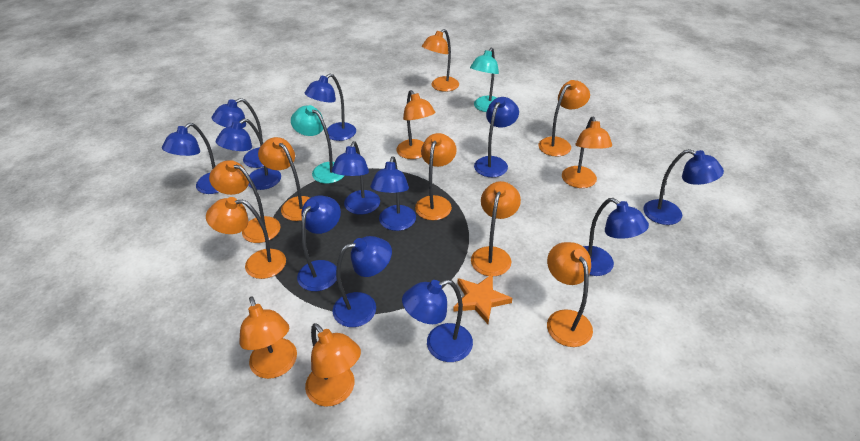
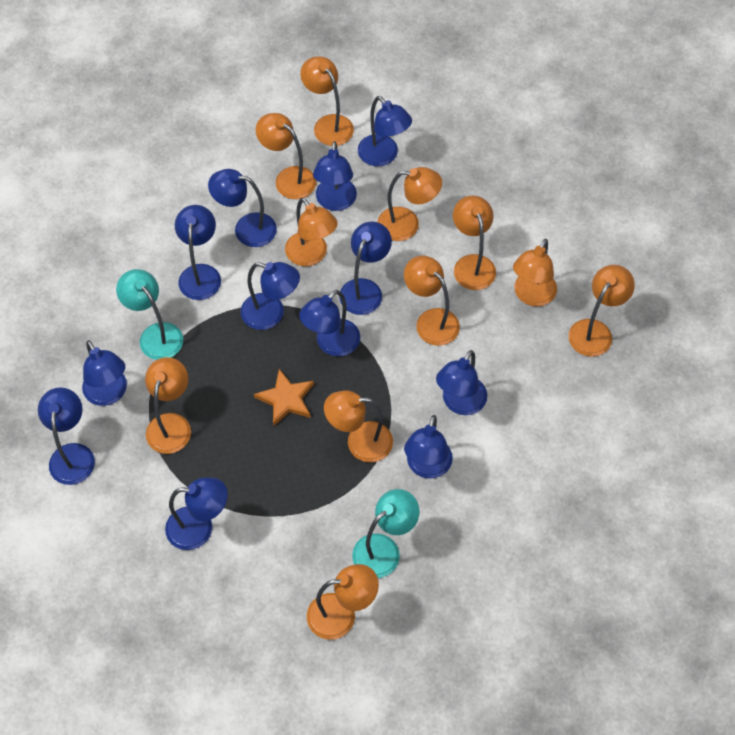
orange lamp: 12 -> 11

